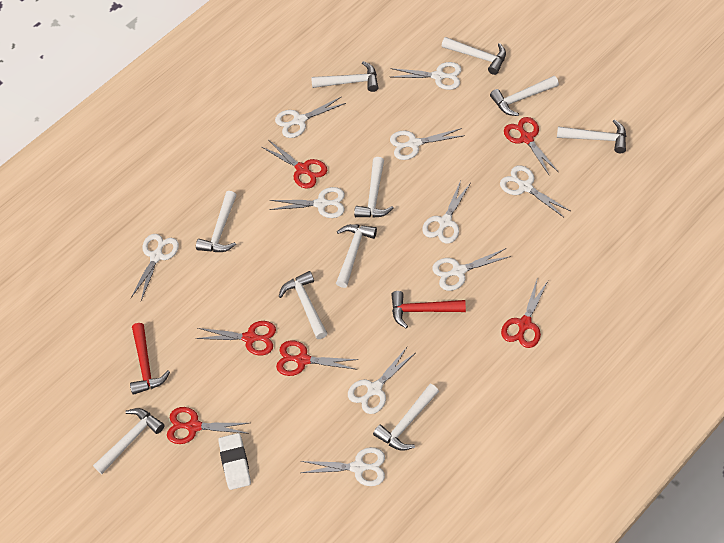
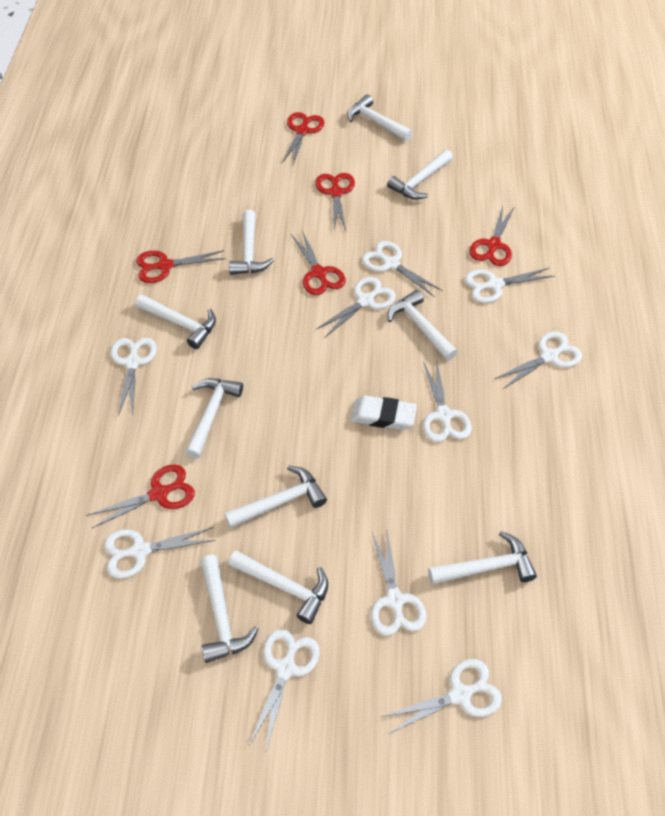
red hammer: 2 -> 0

